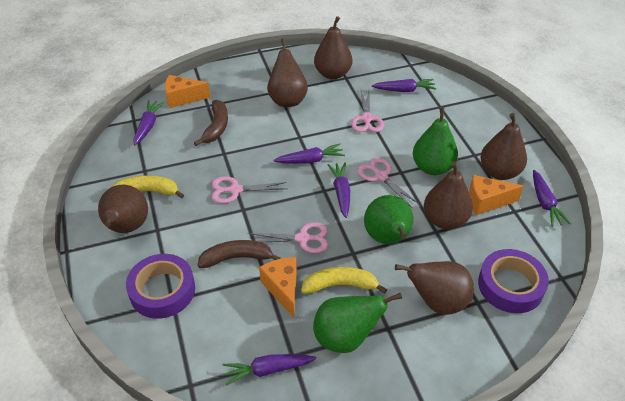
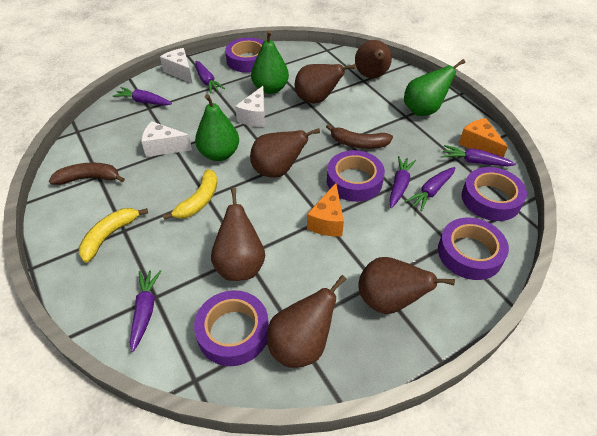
orange cheese: 3 -> 2
pink scissors: 4 -> 0
purple tape: 2 -> 5
white cheese: 0 -> 3

